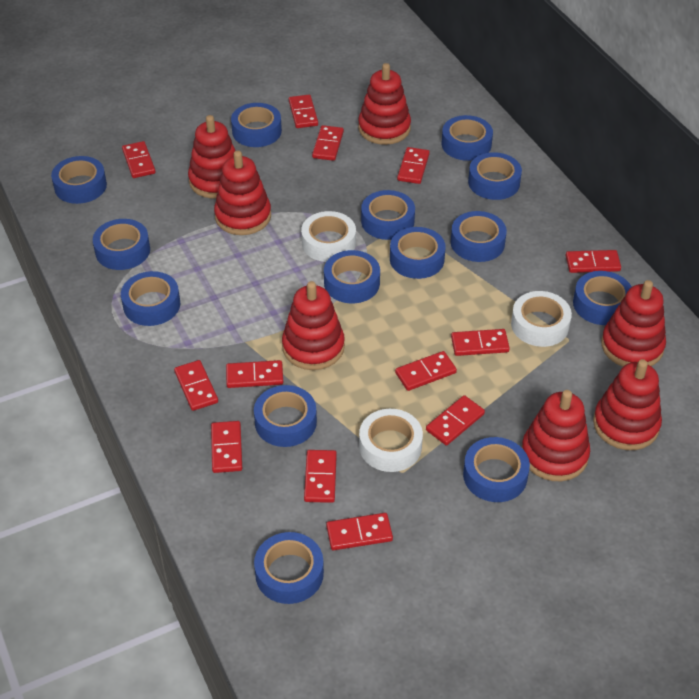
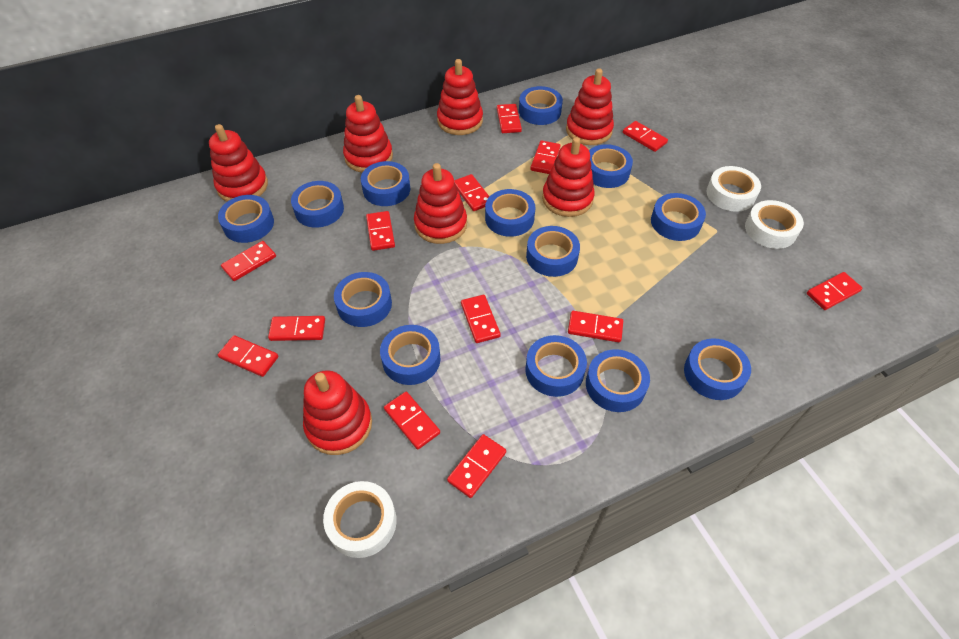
blue tape: 14 -> 13

